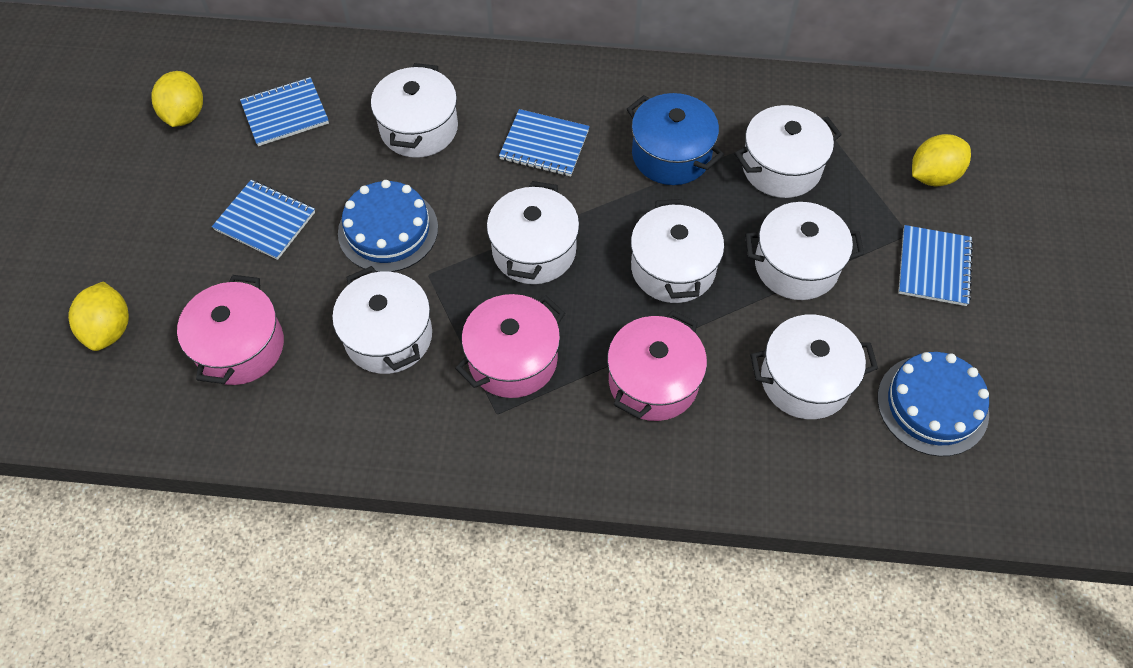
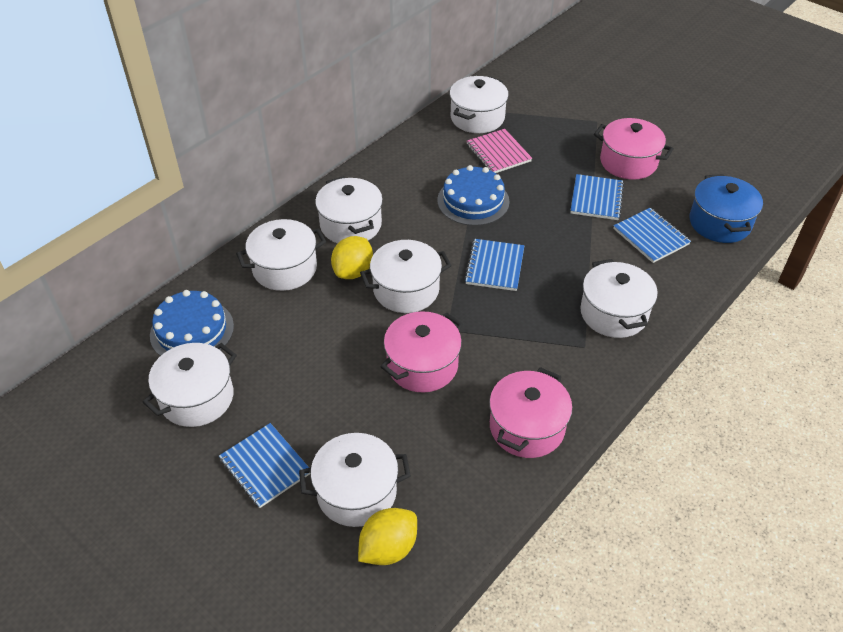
pink notebook: 0 -> 1
yellow lemon: 3 -> 2

